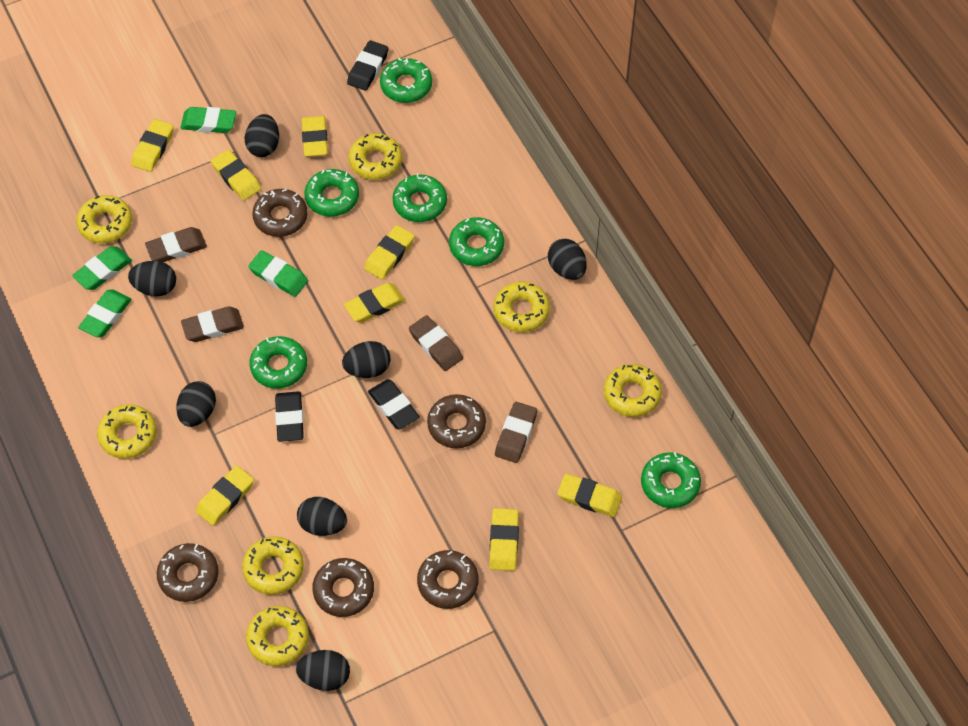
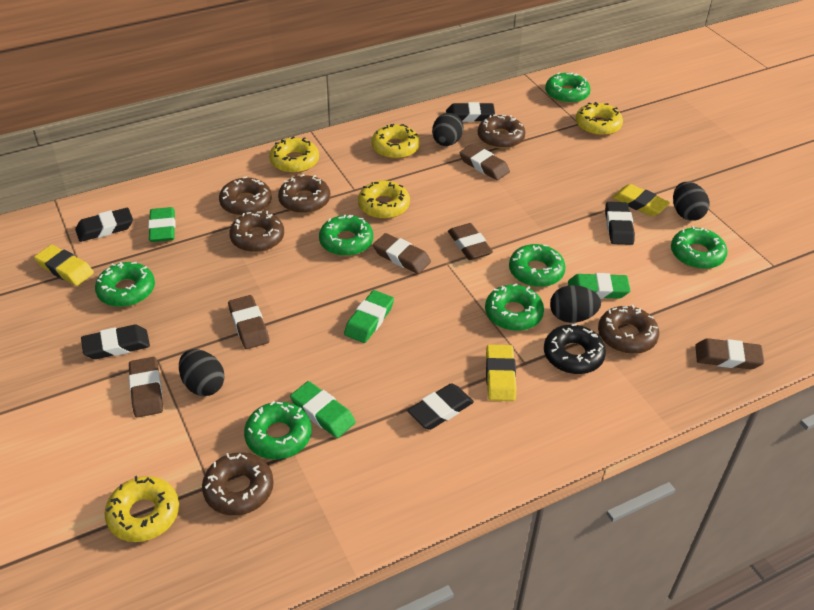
black donut: 0 -> 1
black egg: 7 -> 4
black eraser: 3 -> 5
brown donut: 5 -> 6
brown eraser: 4 -> 6
green donut: 6 -> 7
yellow donut: 7 -> 5
yellow eraser: 8 -> 3

